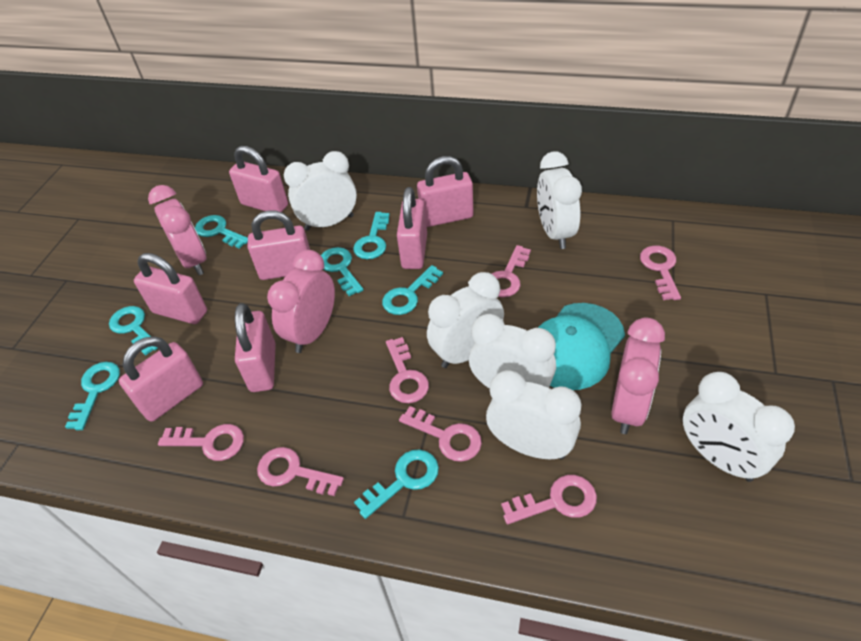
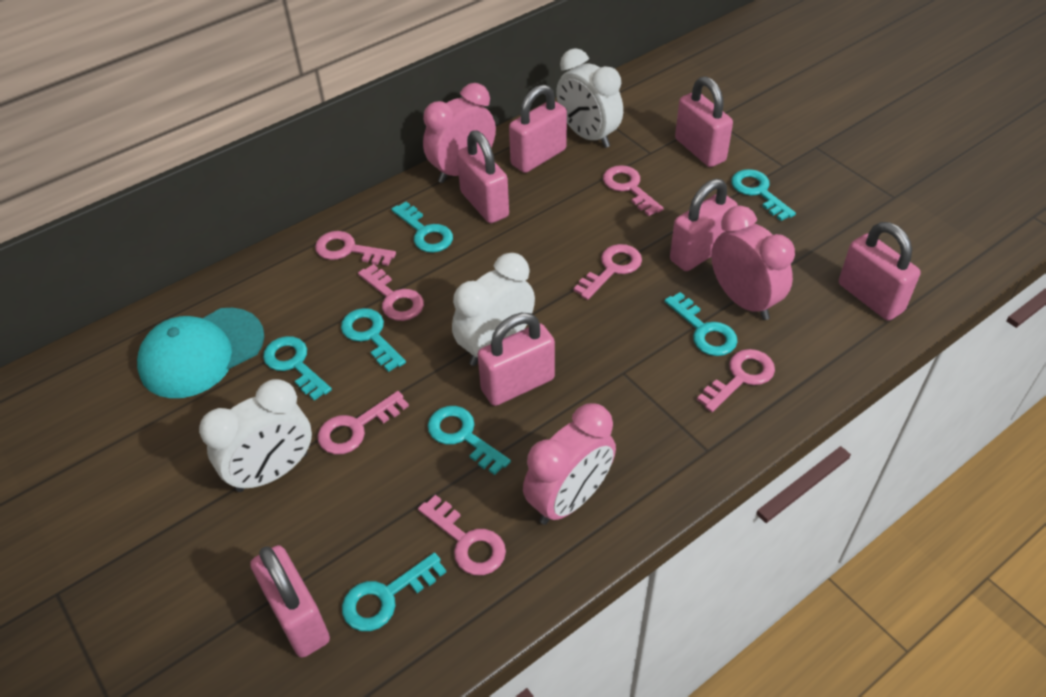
white clock: 6 -> 3

